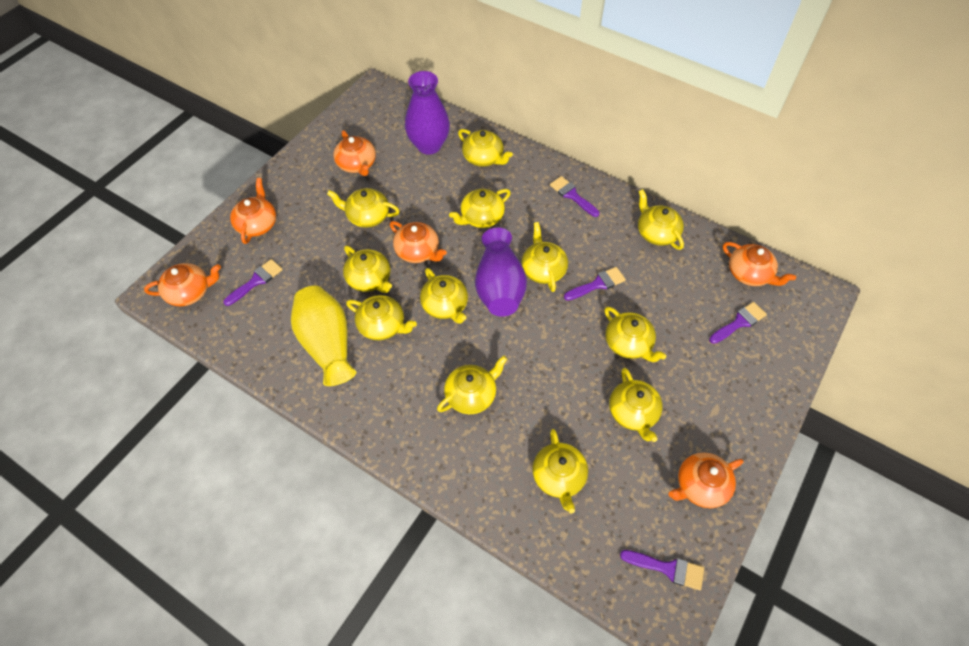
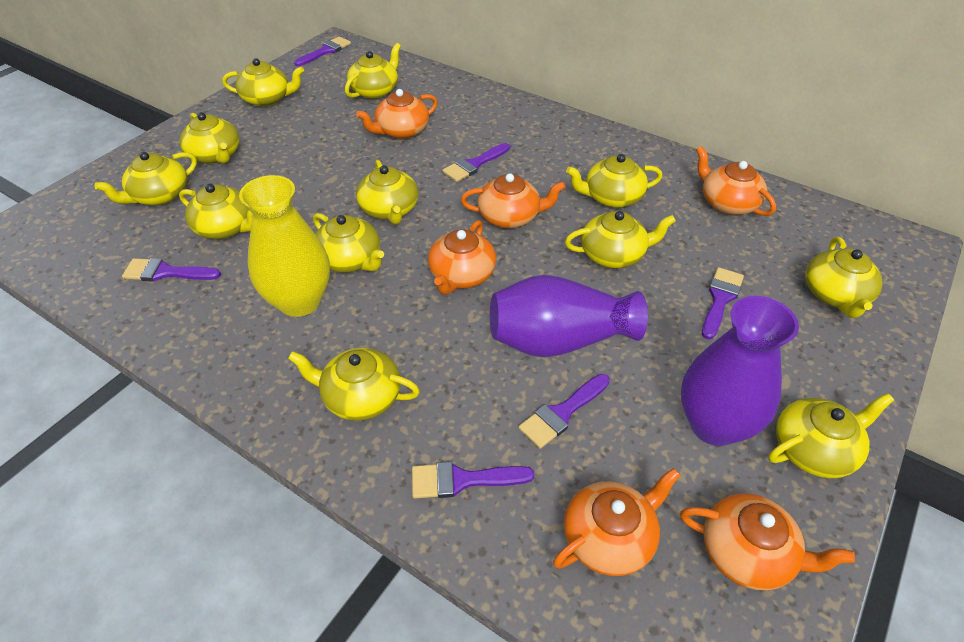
purple brush: 5 -> 6

